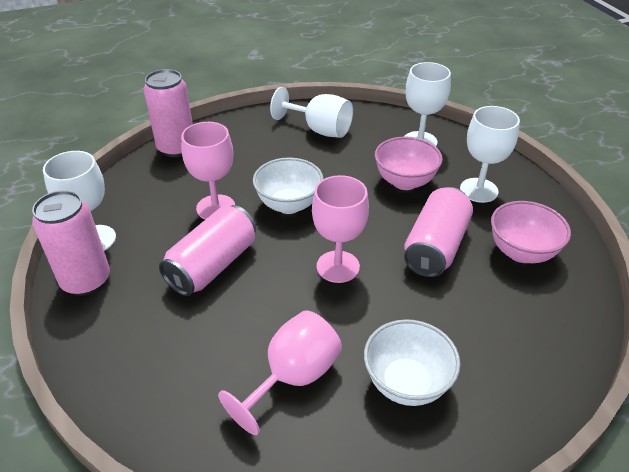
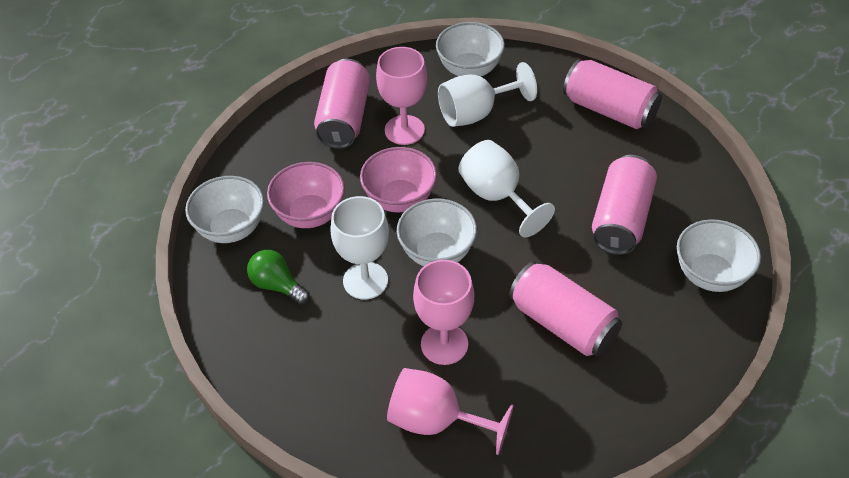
green light bulb: 0 -> 1
white bowl: 2 -> 4
white goblet: 4 -> 3

